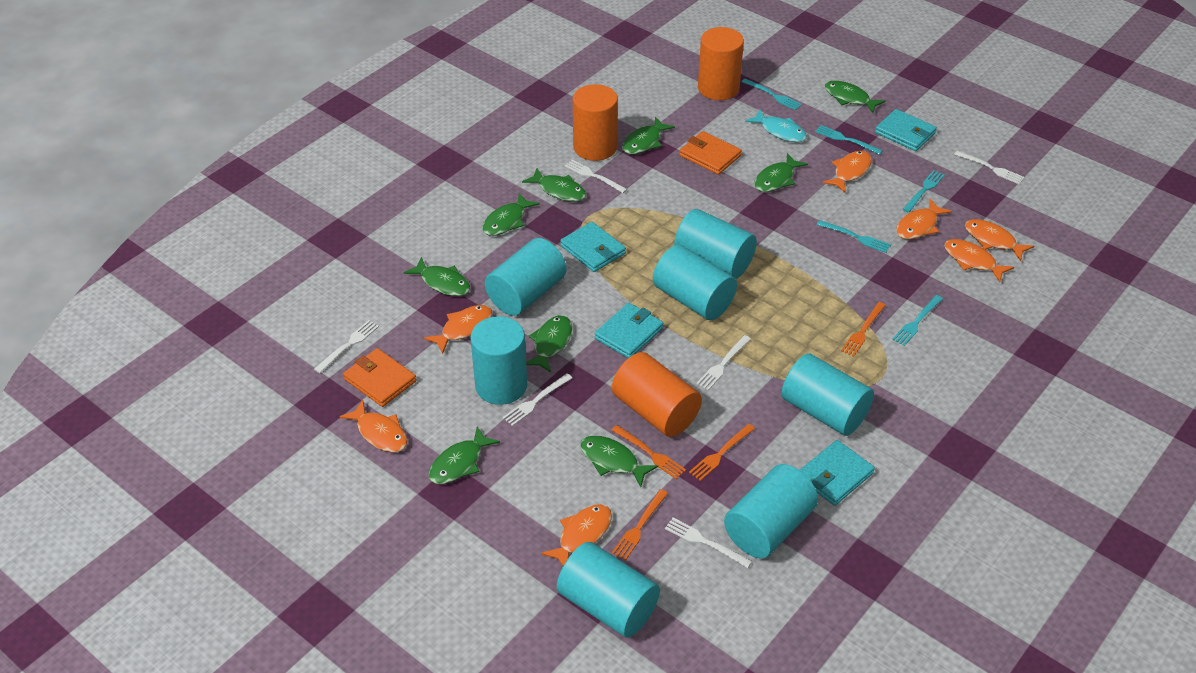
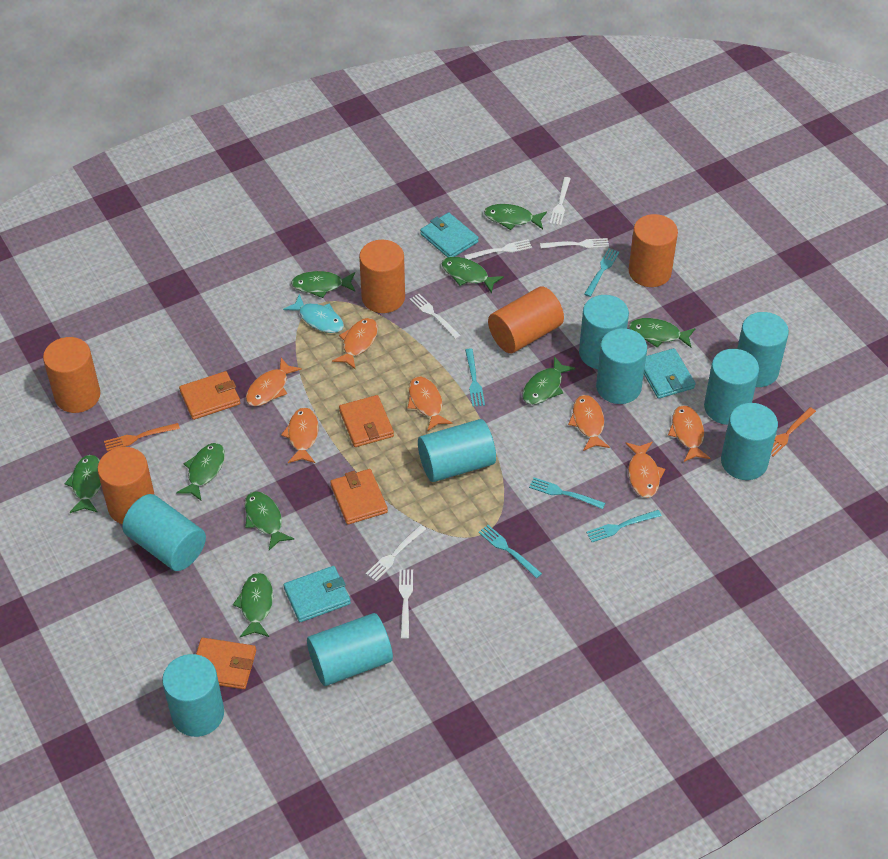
orange cylinder: 3 -> 5
orange fork: 4 -> 2
orange wallet: 2 -> 4
turquoise cylinder: 7 -> 9
turquoise wallet: 4 -> 3

